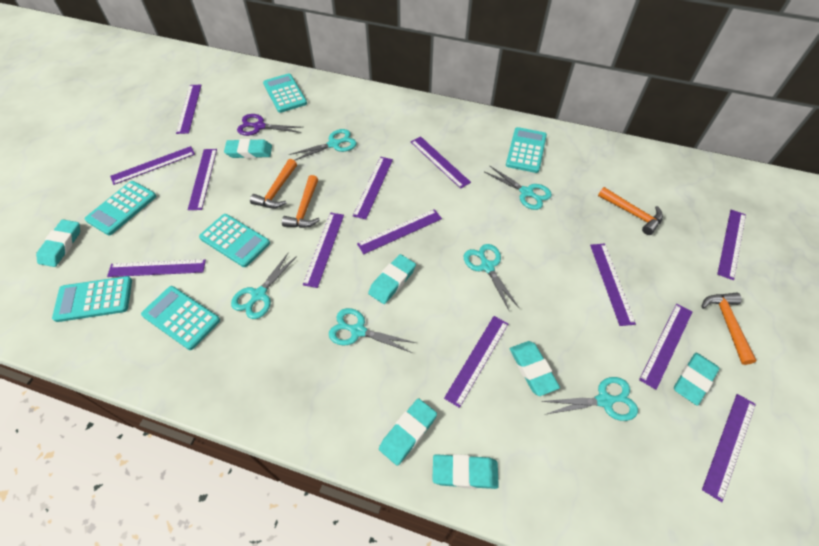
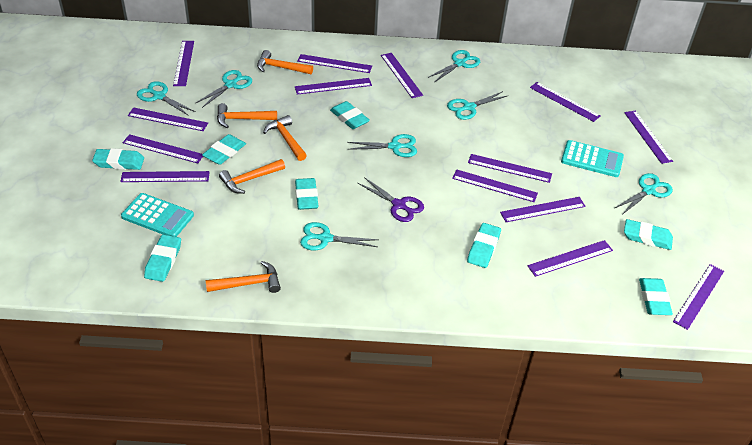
orange hammer: 4 -> 5
purple ruler: 13 -> 14
turquoise calculator: 6 -> 2
turquoise eraser: 7 -> 8
turquoise scissors: 6 -> 7

